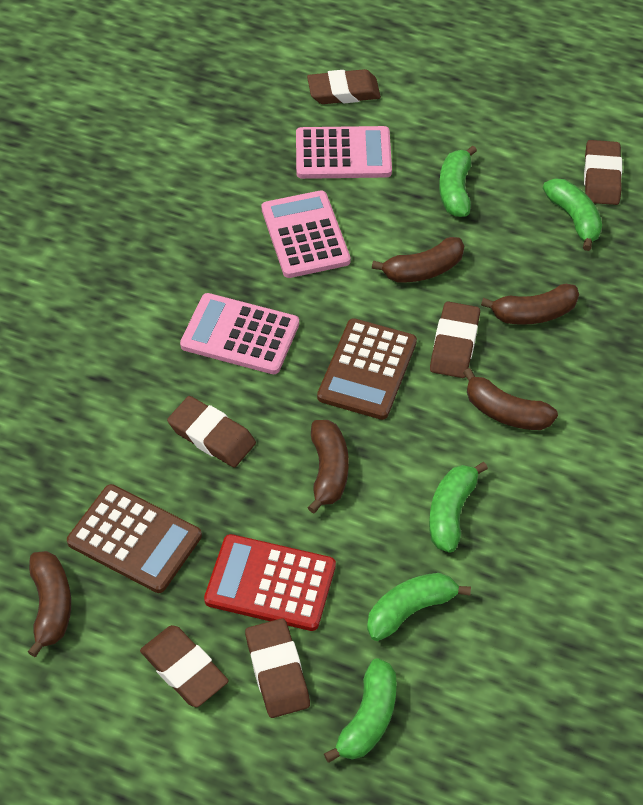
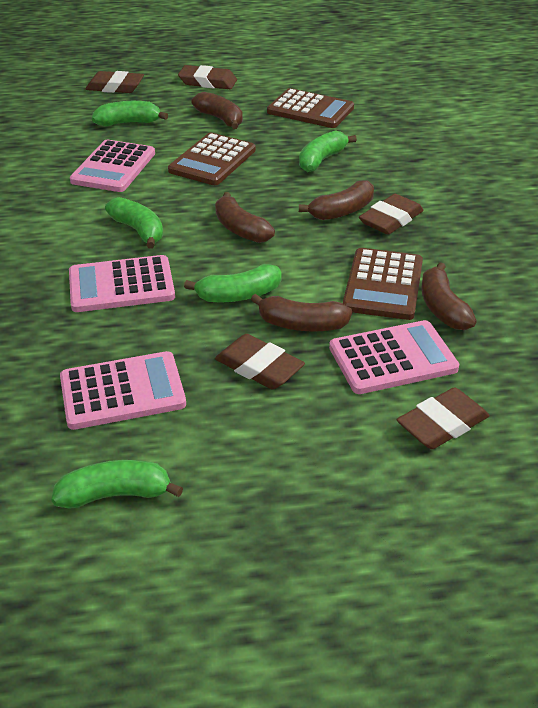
brown calculator: 2 -> 3
brown eraser: 6 -> 5
pink calculator: 3 -> 4
red calculator: 1 -> 0

